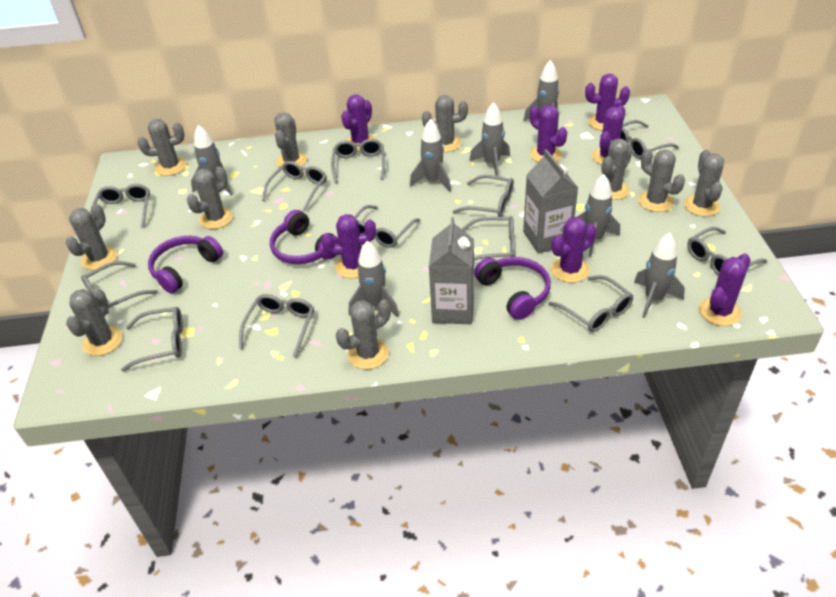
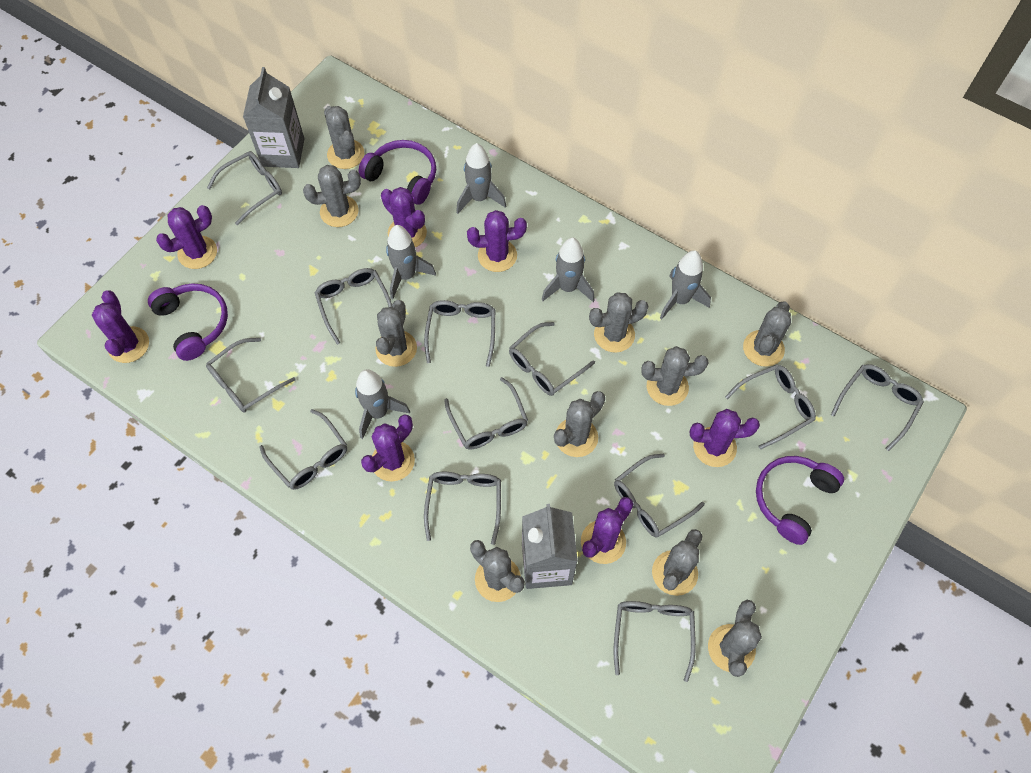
grey rocket: 7 -> 5

